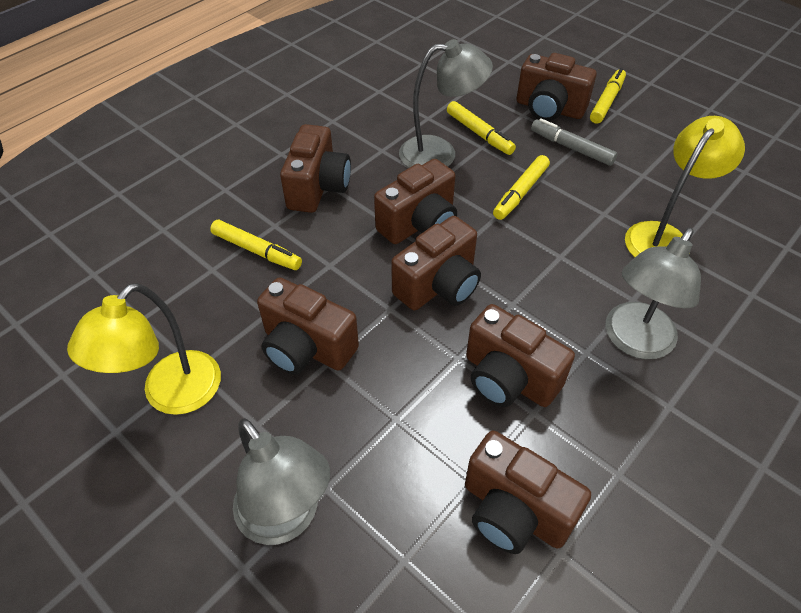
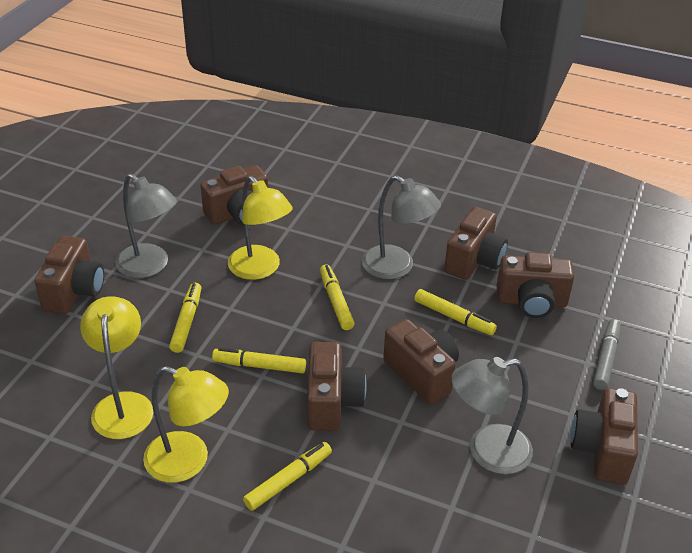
yellow lamp: 2 -> 3
yellow marker: 4 -> 5

